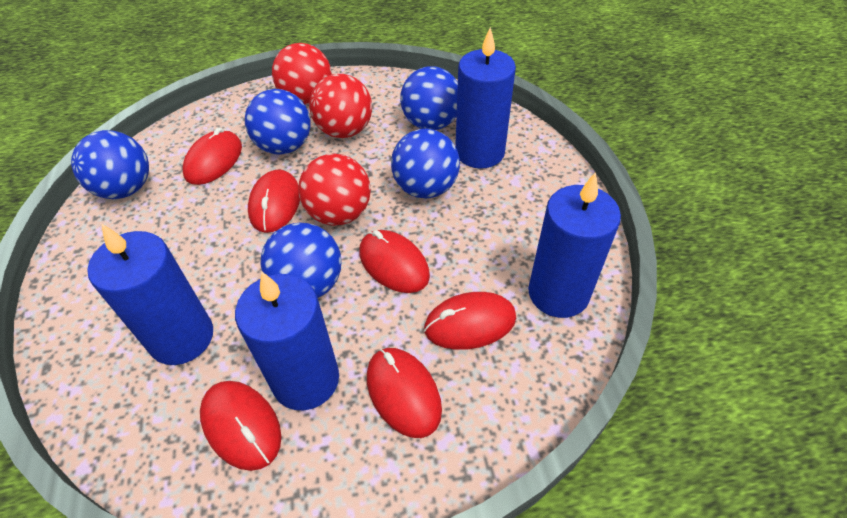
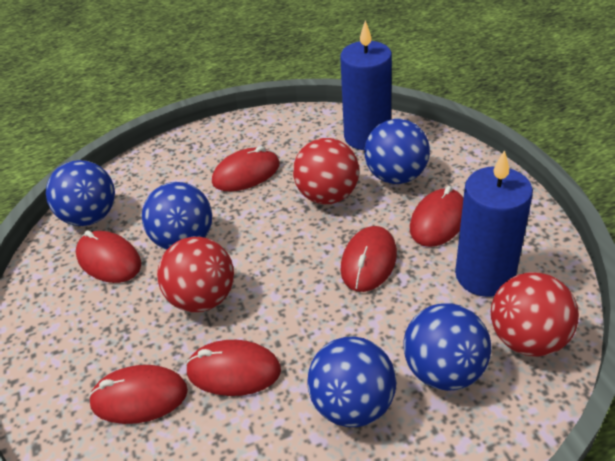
blue candle: 4 -> 2

